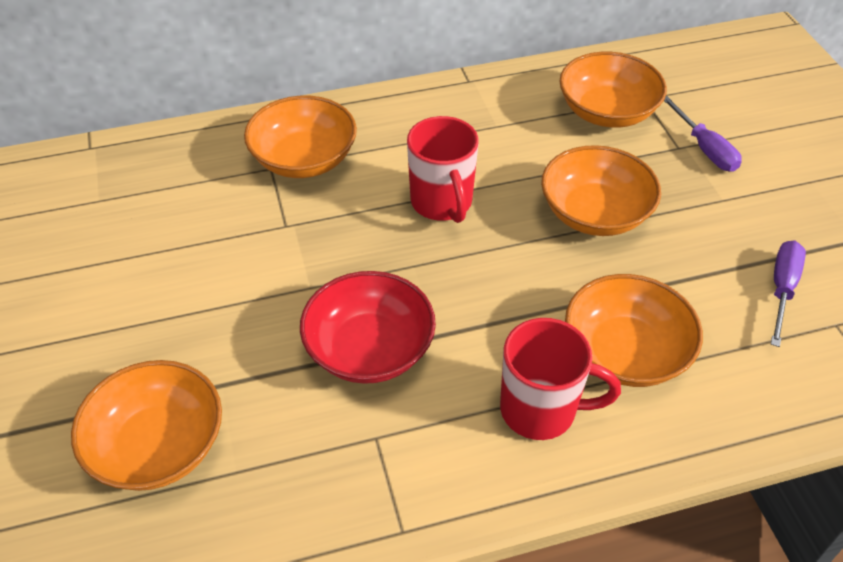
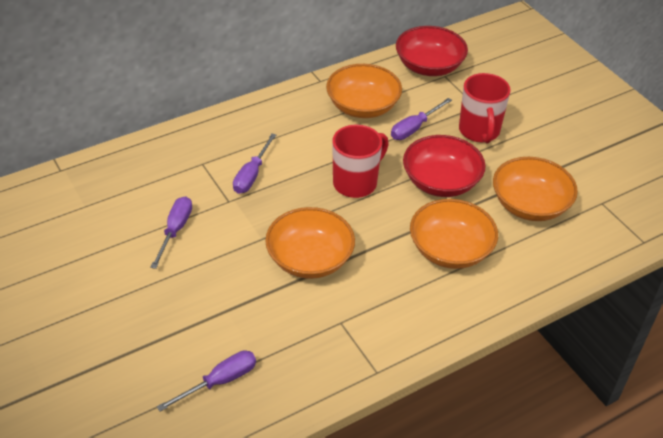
orange bowl: 5 -> 4
purple screwdriver: 2 -> 4
red bowl: 1 -> 2

